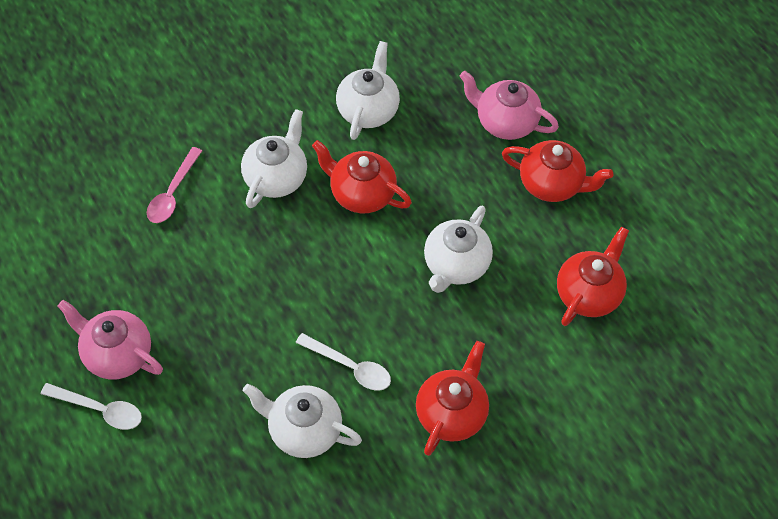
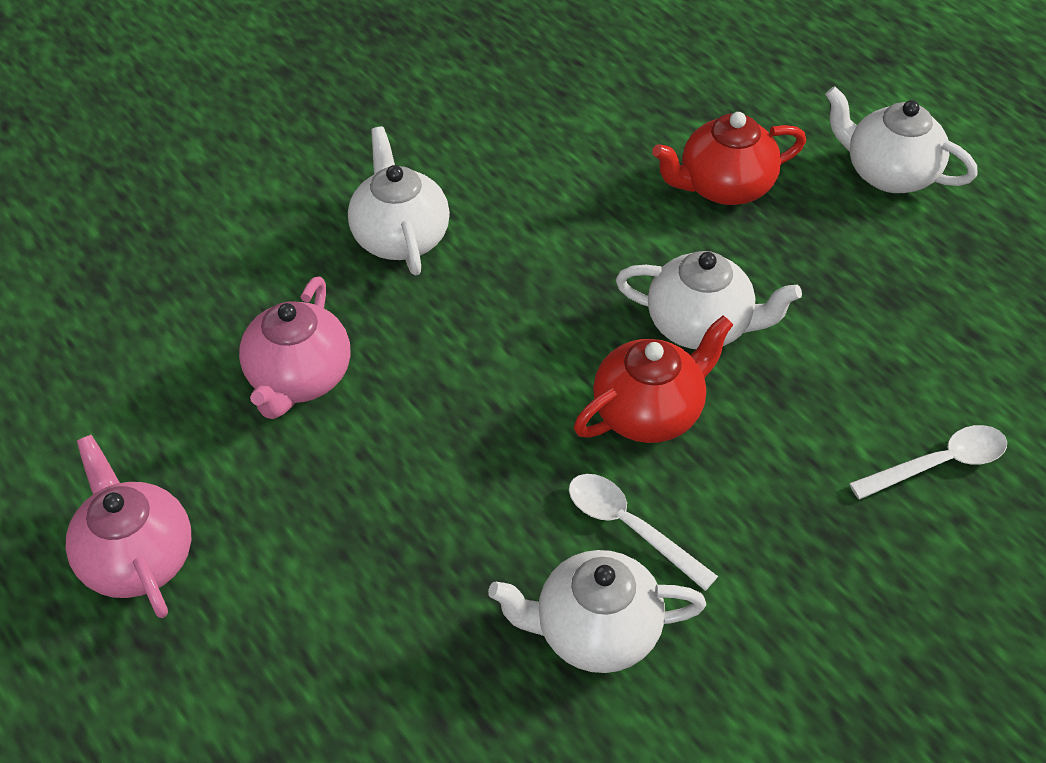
pink spoon: 1 -> 0
red teapot: 4 -> 2

